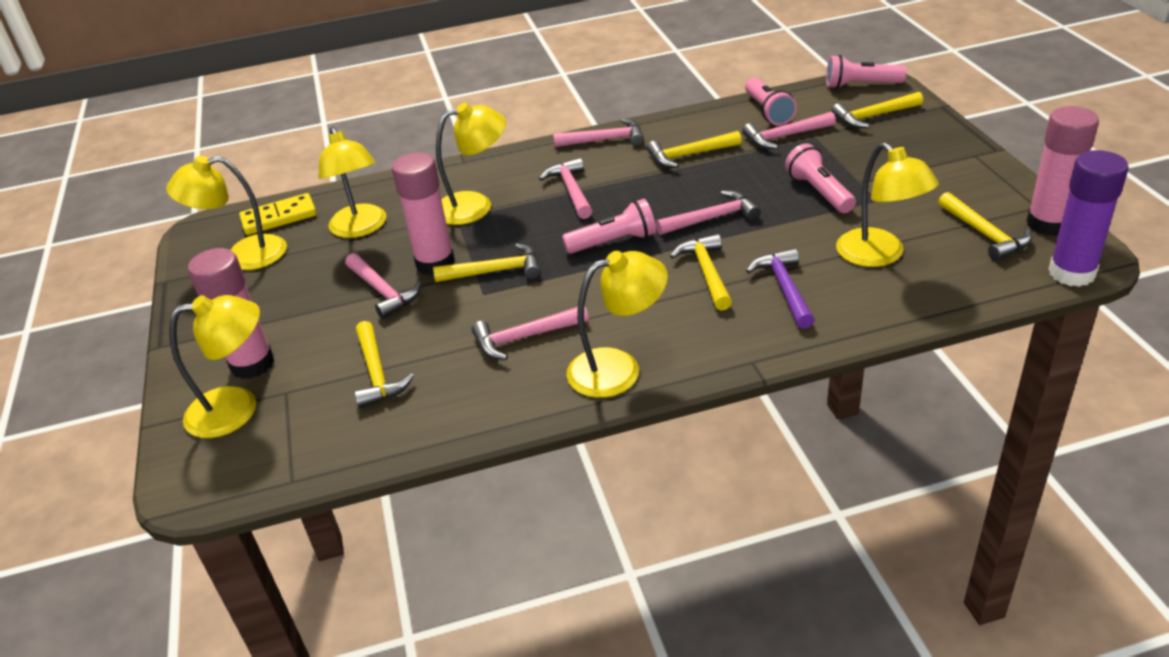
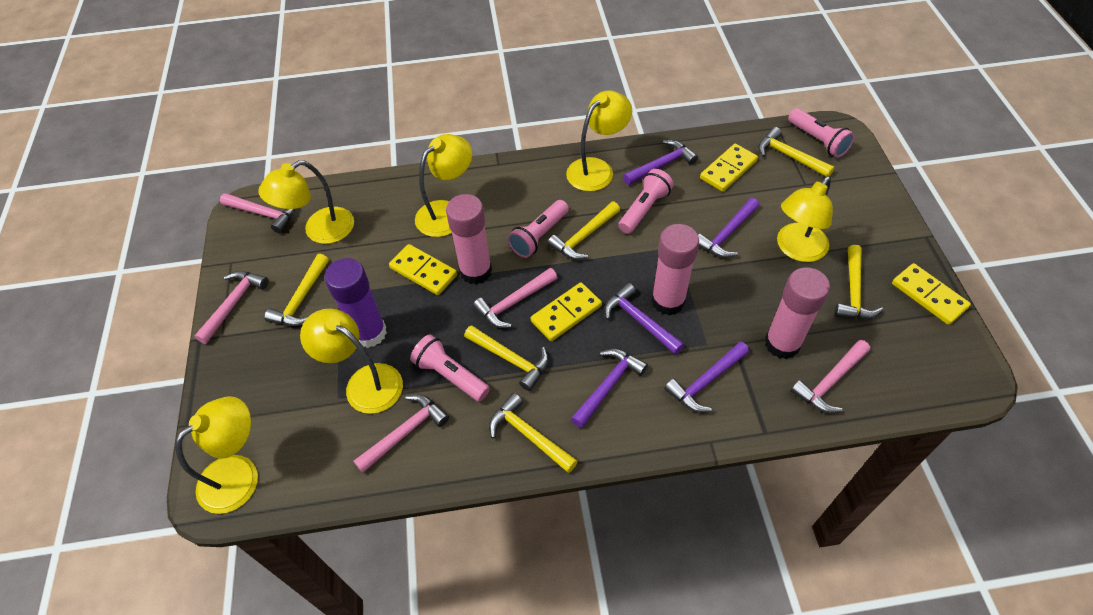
pink hammer: 6 -> 5
purple hammer: 1 -> 5
yellow domino: 1 -> 4

